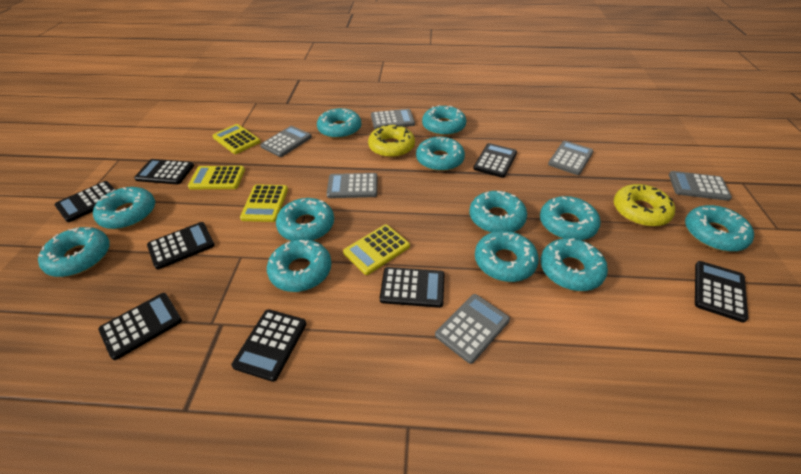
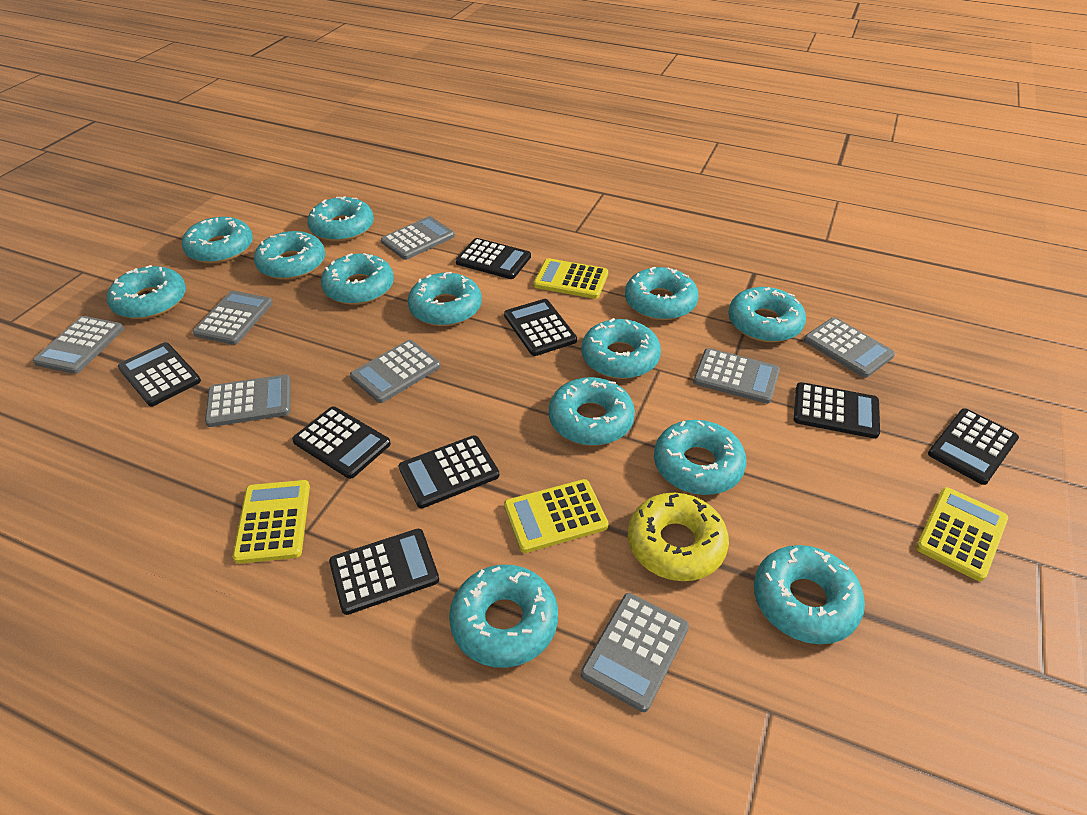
grey calculator: 6 -> 8
turquoise donut: 12 -> 13
yellow donut: 2 -> 1

